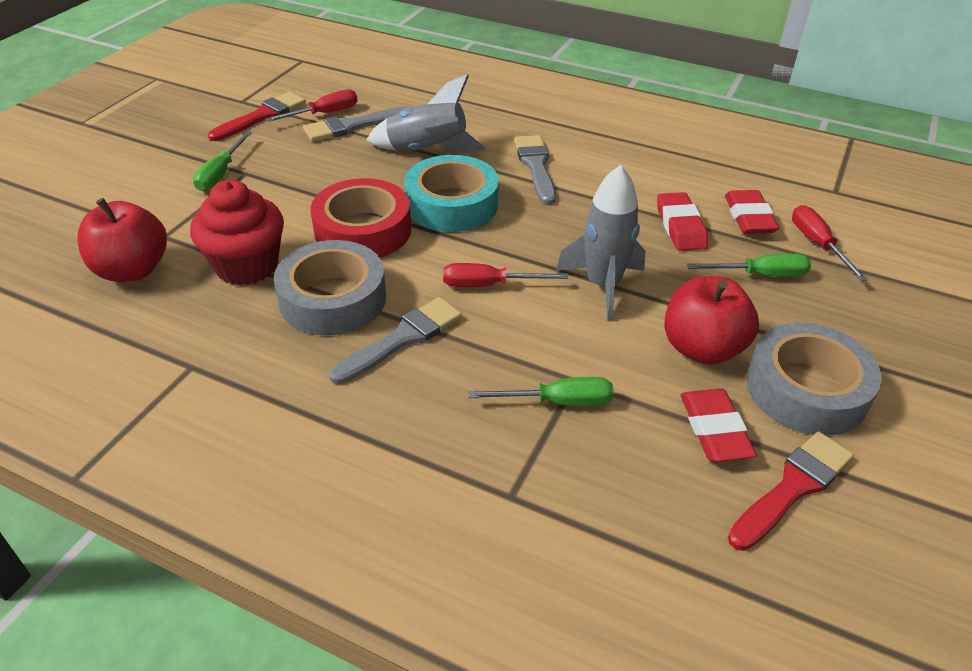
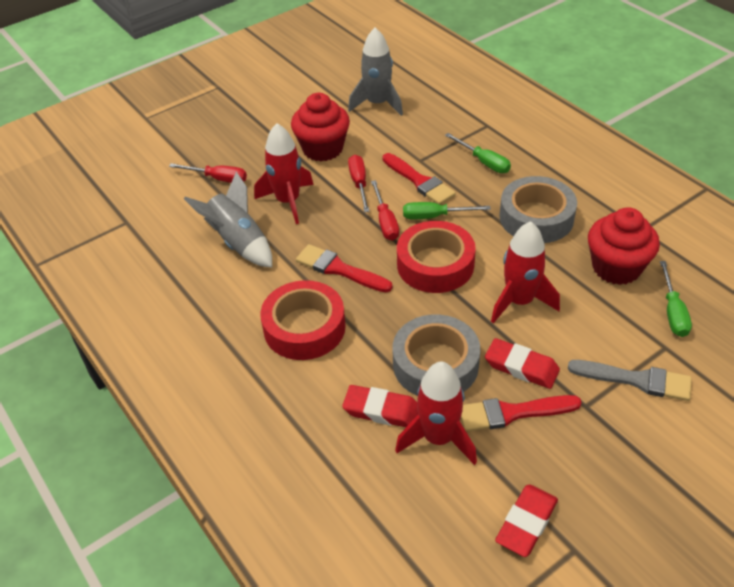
grey brush: 3 -> 1
red apple: 2 -> 0
red brush: 2 -> 3
red cupcake: 1 -> 2
red rocket: 0 -> 3
red tape: 1 -> 2
turquoise tape: 1 -> 0

